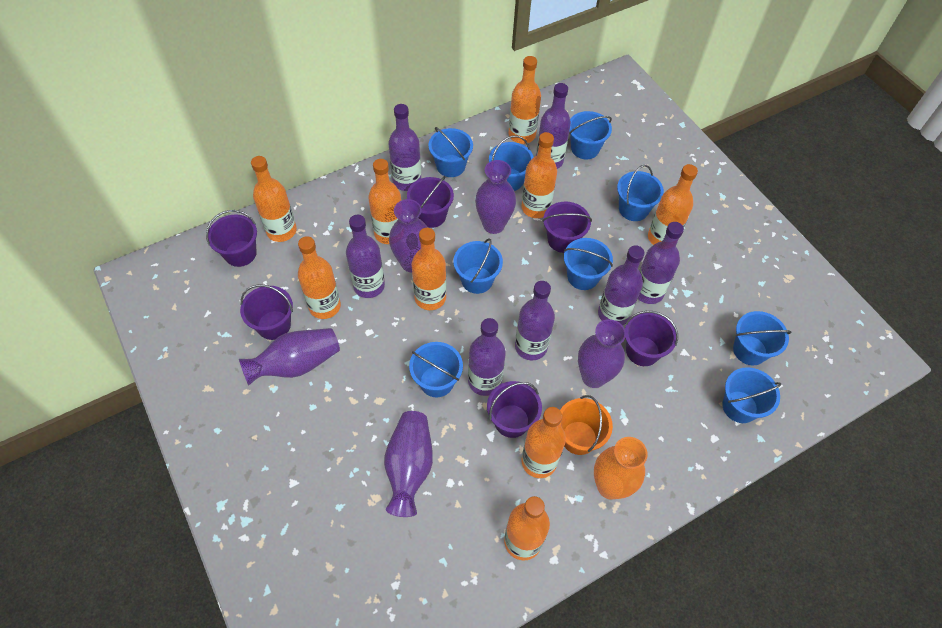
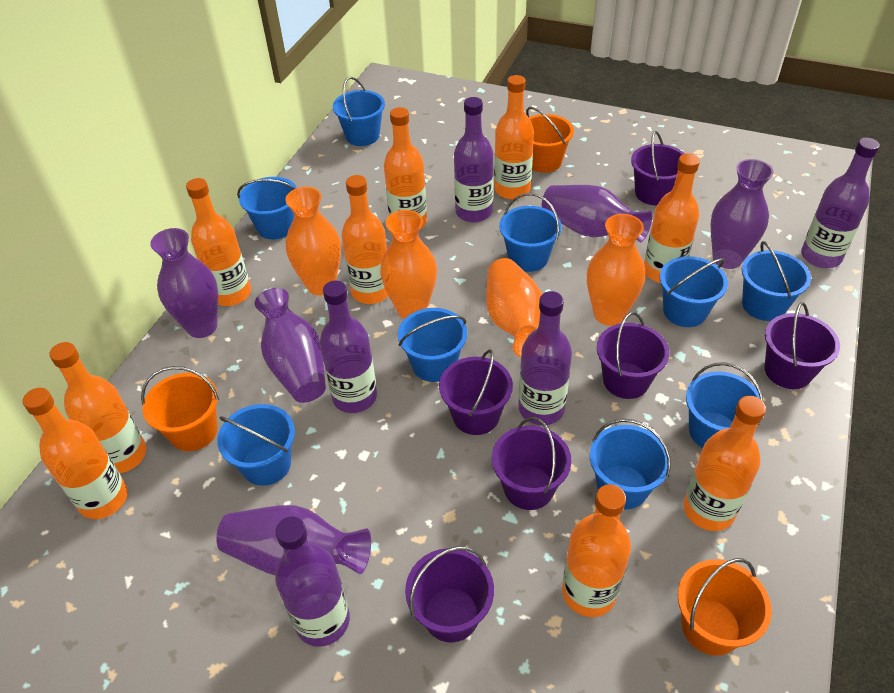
orange bucket: 1 -> 3
orange vase: 1 -> 4
purple bottle: 7 -> 5

